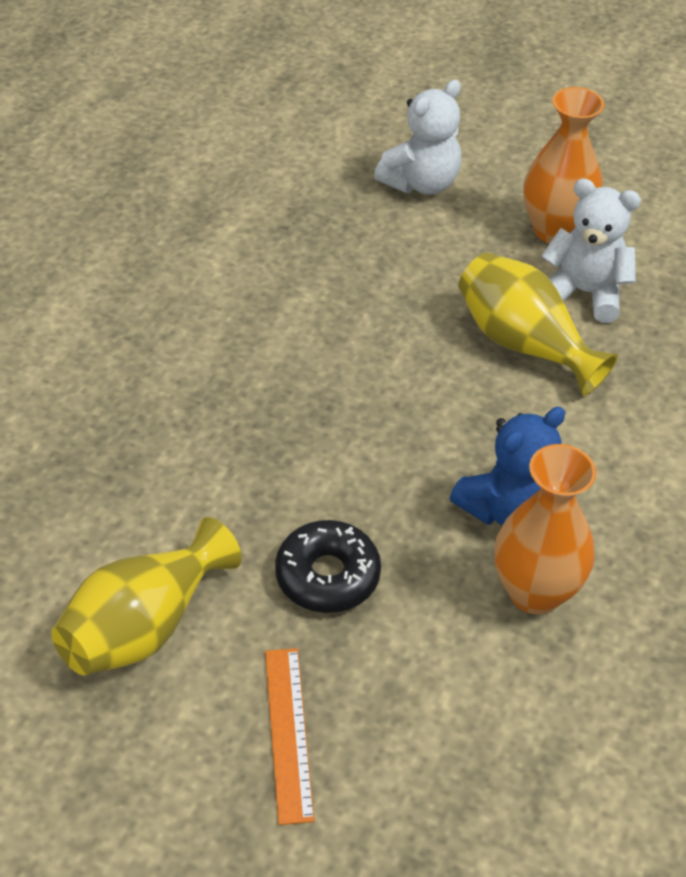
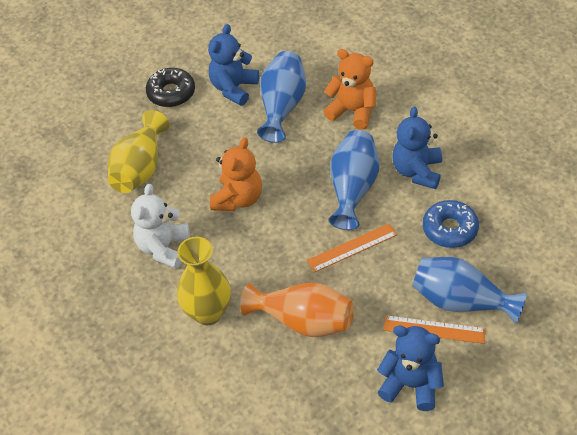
blue donut: 0 -> 1
blue teddy bear: 1 -> 3
blue vase: 0 -> 3
orange ruler: 1 -> 2
orange teddy bear: 0 -> 2
orange vase: 2 -> 1
white teddy bear: 2 -> 1

